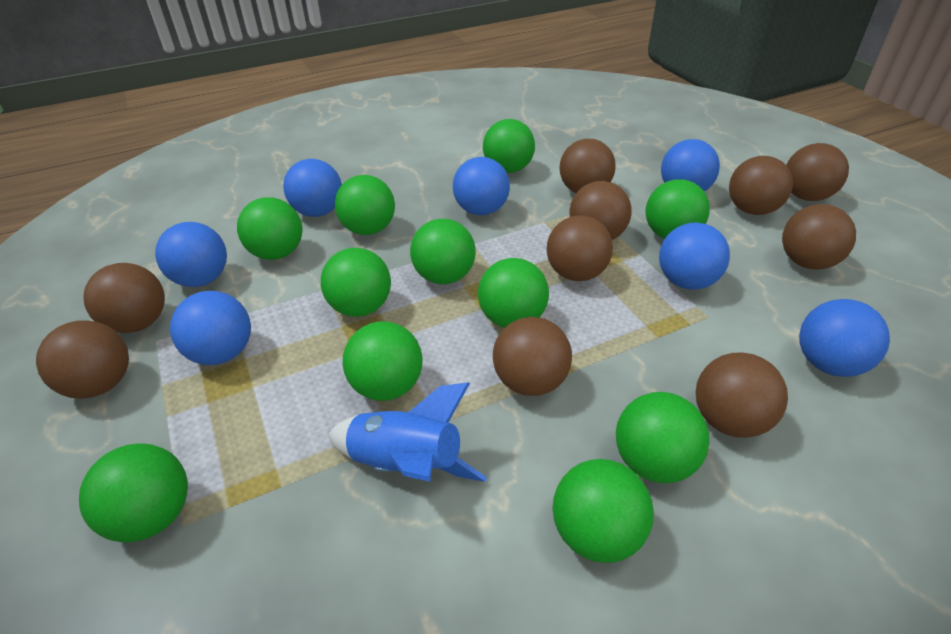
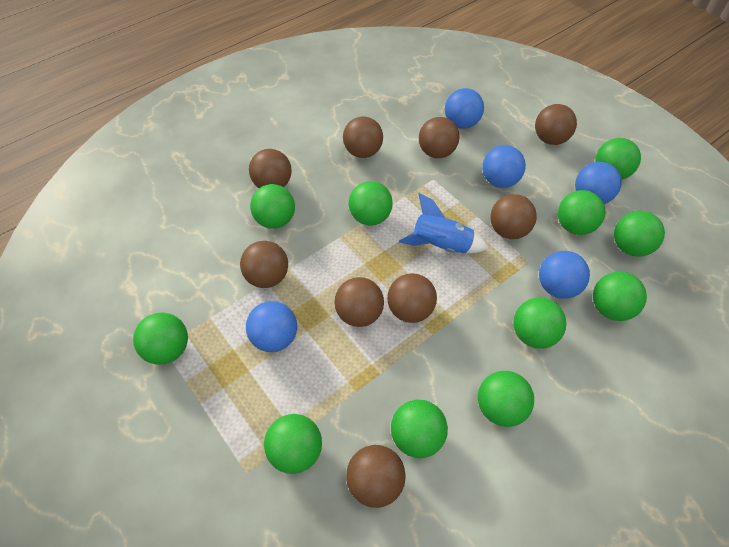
blue ball: 7 -> 5
brown ball: 10 -> 9

